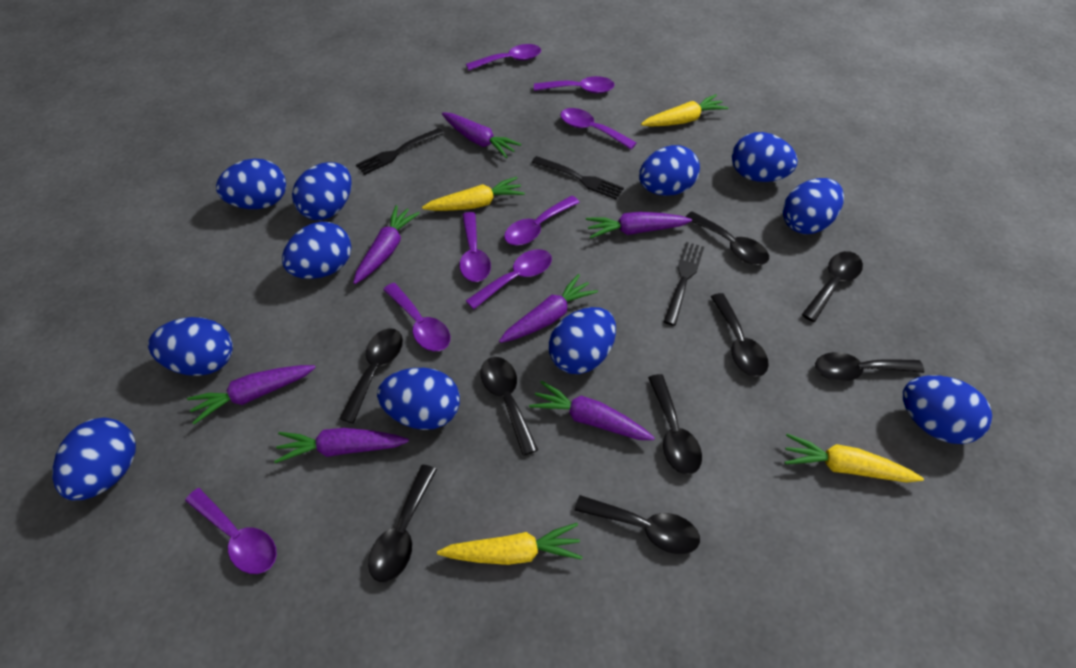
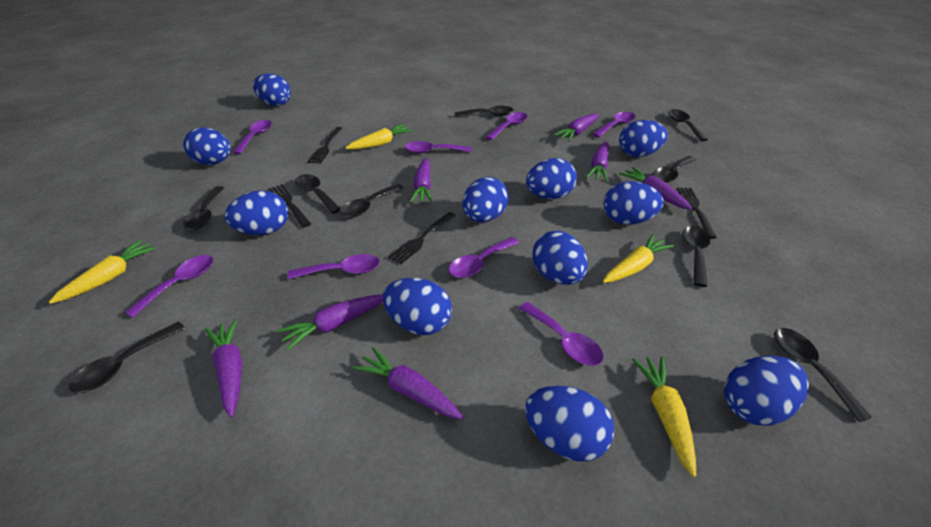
black fork: 3 -> 4

